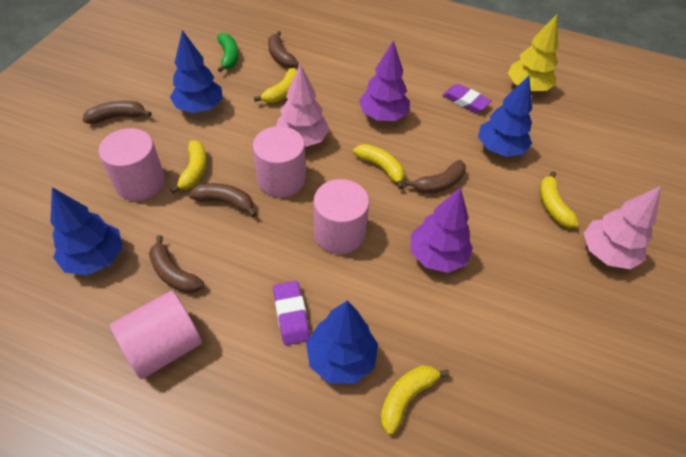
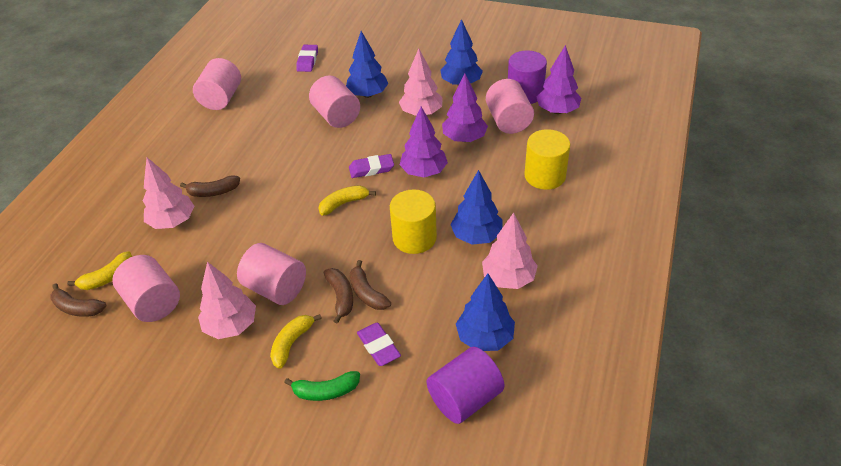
brown banana: 5 -> 4
pink cylinder: 4 -> 5
pink tree: 2 -> 4
purple cylinder: 0 -> 2
purple eraser: 2 -> 3
purple tree: 2 -> 3
yellow banana: 5 -> 3
yellow cylinder: 0 -> 2
yellow tree: 1 -> 0

